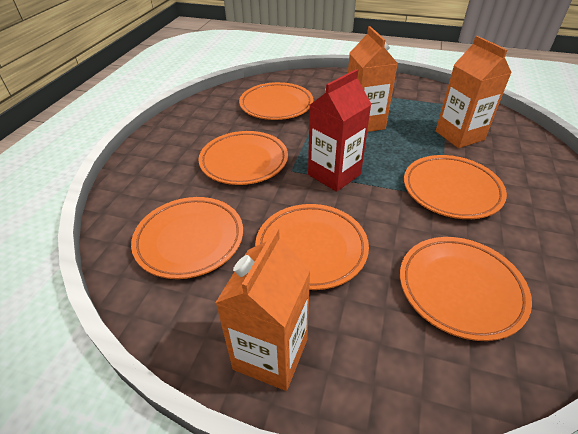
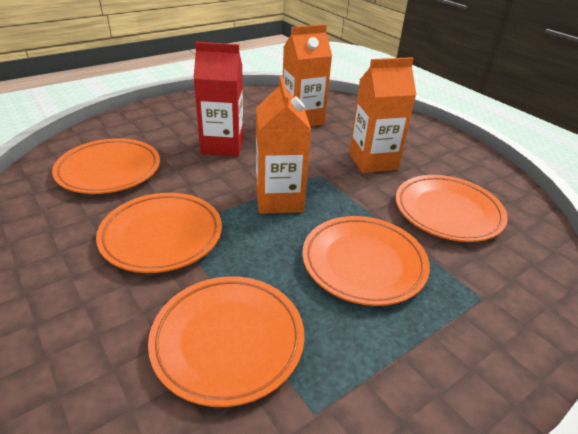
orange plate: 6 -> 5

